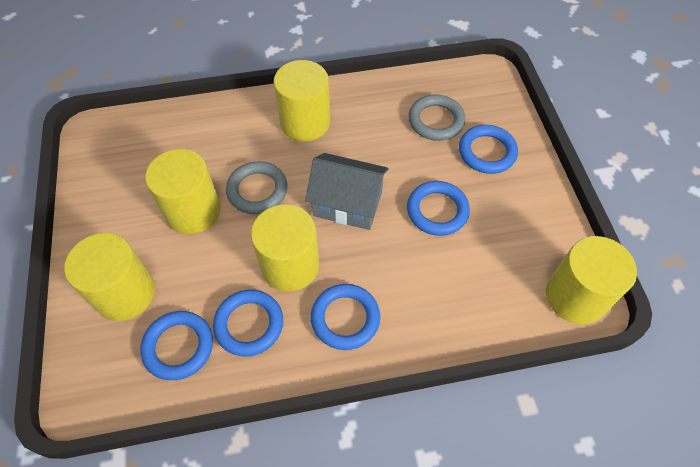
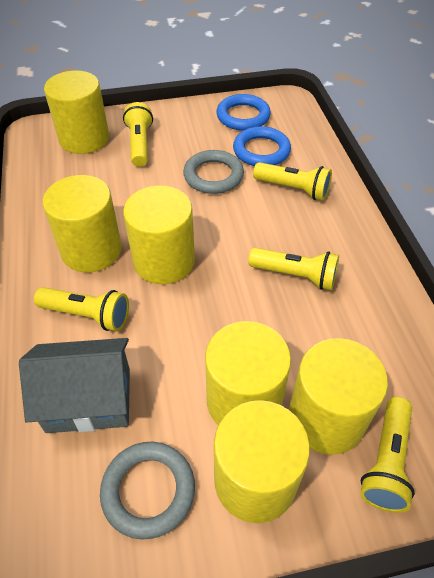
blue ring: 5 -> 2
yellow cylinder: 5 -> 6
yellow flashlight: 0 -> 5

